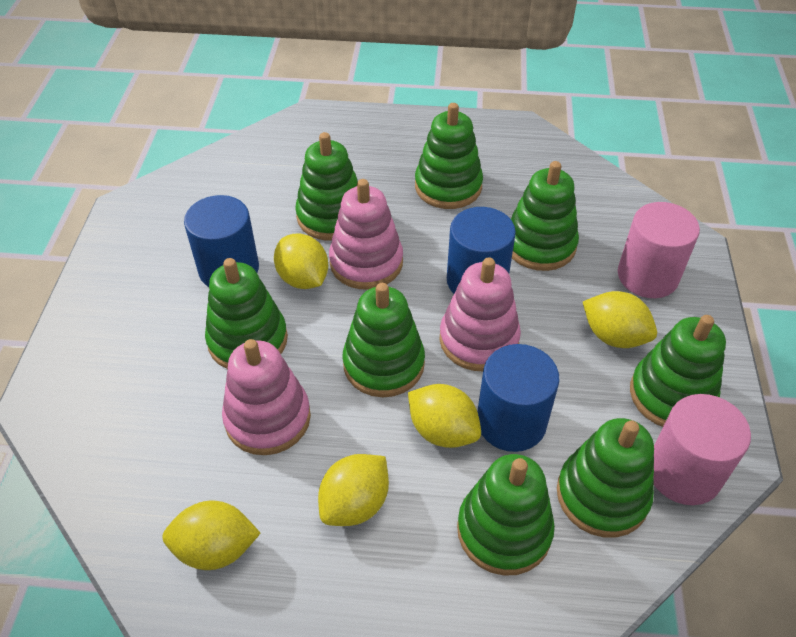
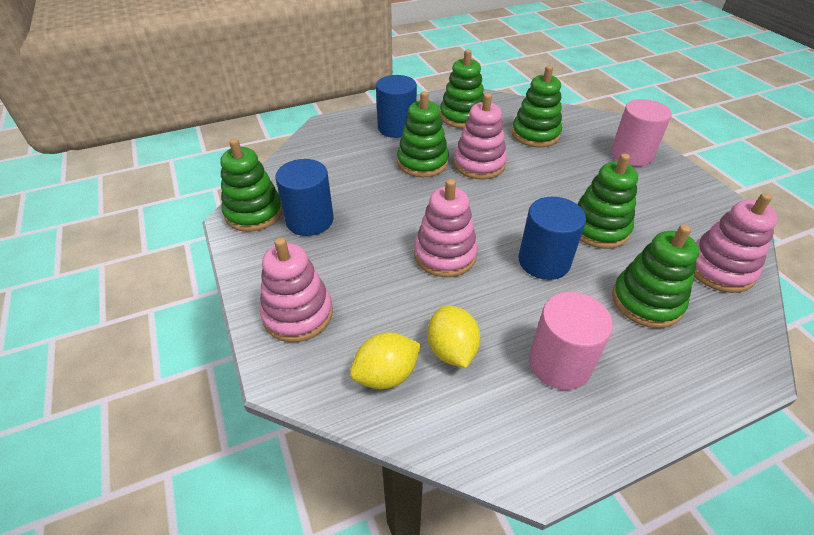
green stacking toy: 8 -> 6
pink stacking toy: 3 -> 4
yellow lemon: 5 -> 2

